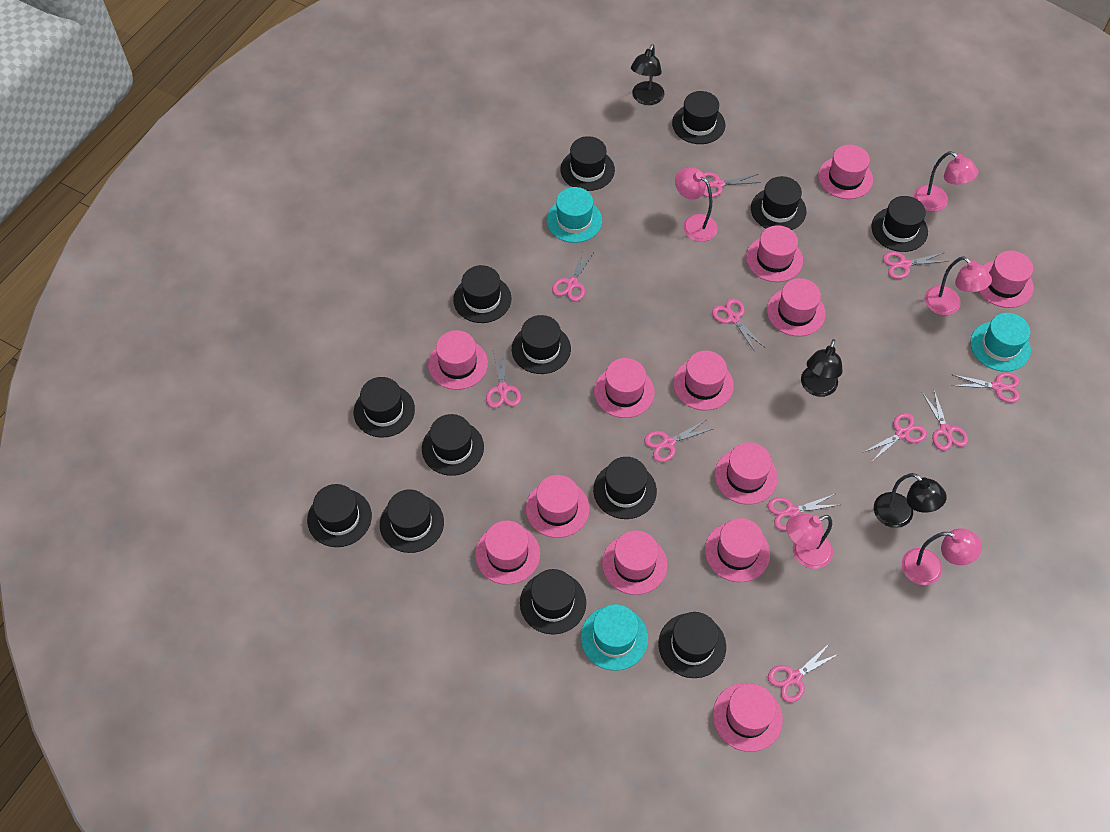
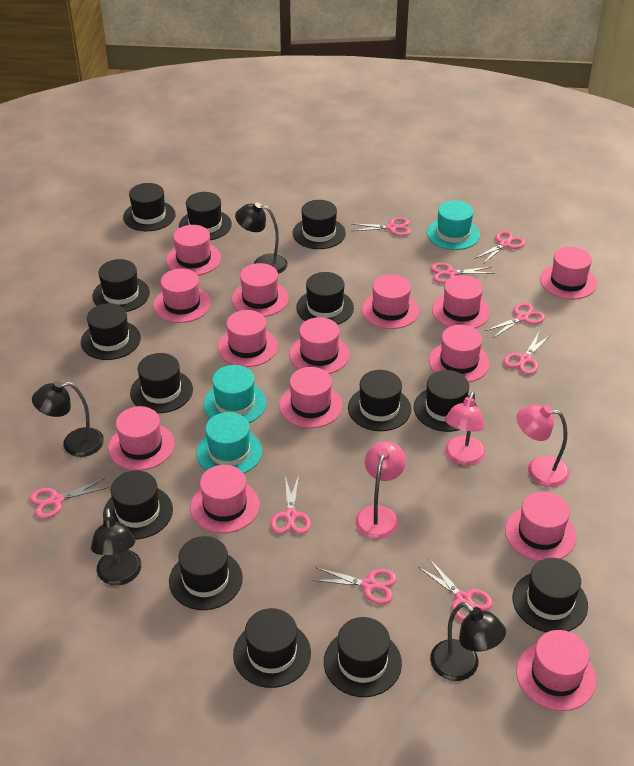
black hat: 13 -> 14
black lamp: 3 -> 4
pink hat: 13 -> 14
pink lamp: 5 -> 3
pink scissors: 11 -> 9

